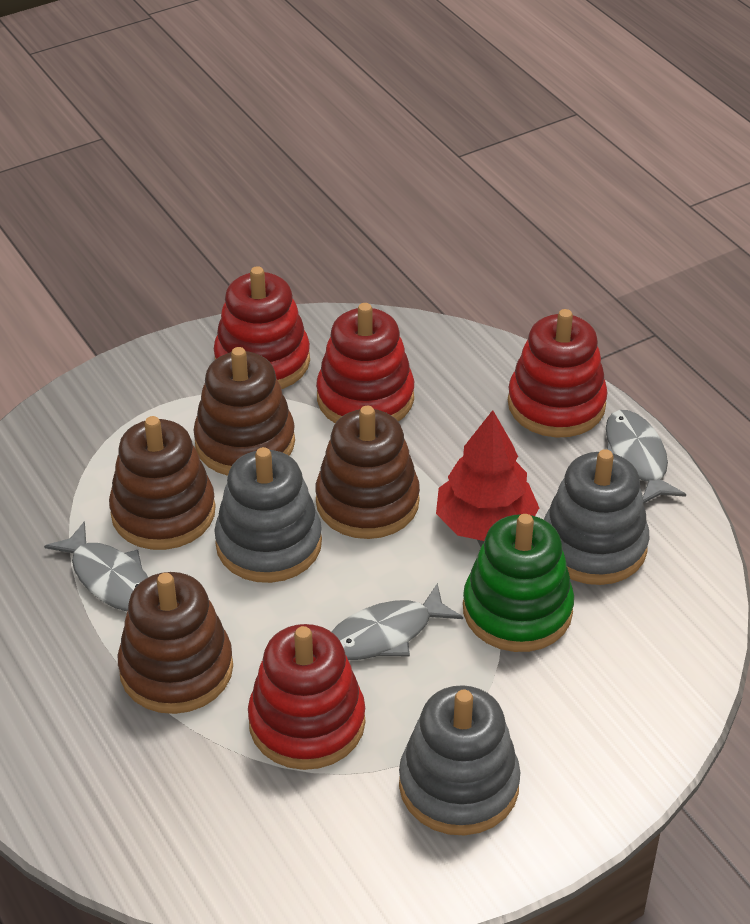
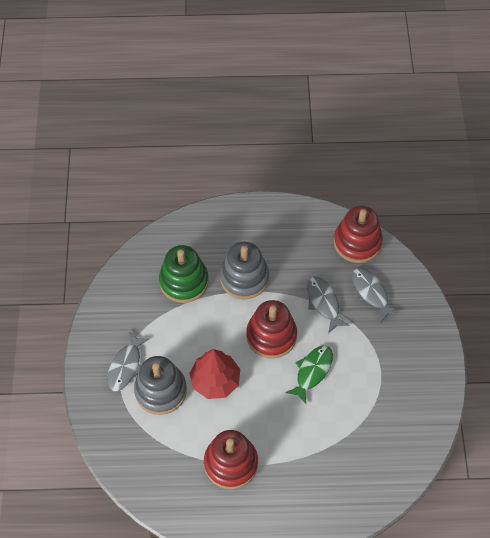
brown stacking toy: 4 -> 0
green fish: 0 -> 1
grey stacking toy: 3 -> 2
red stacking toy: 4 -> 3

